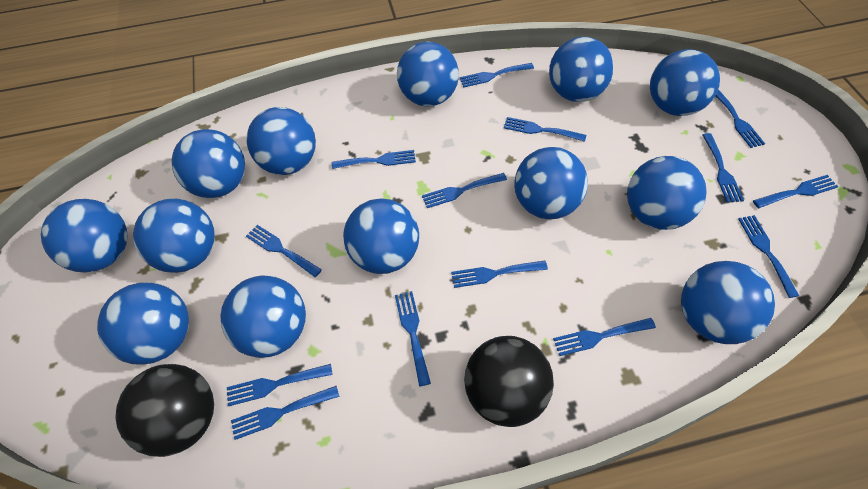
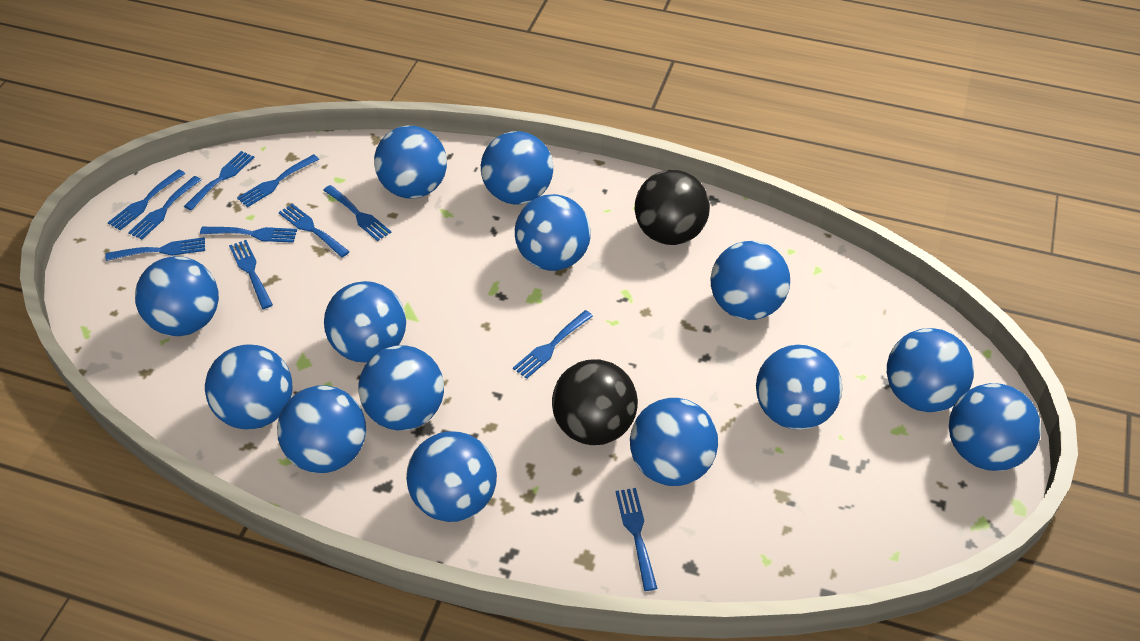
blue ball: 13 -> 14
blue fork: 14 -> 11

